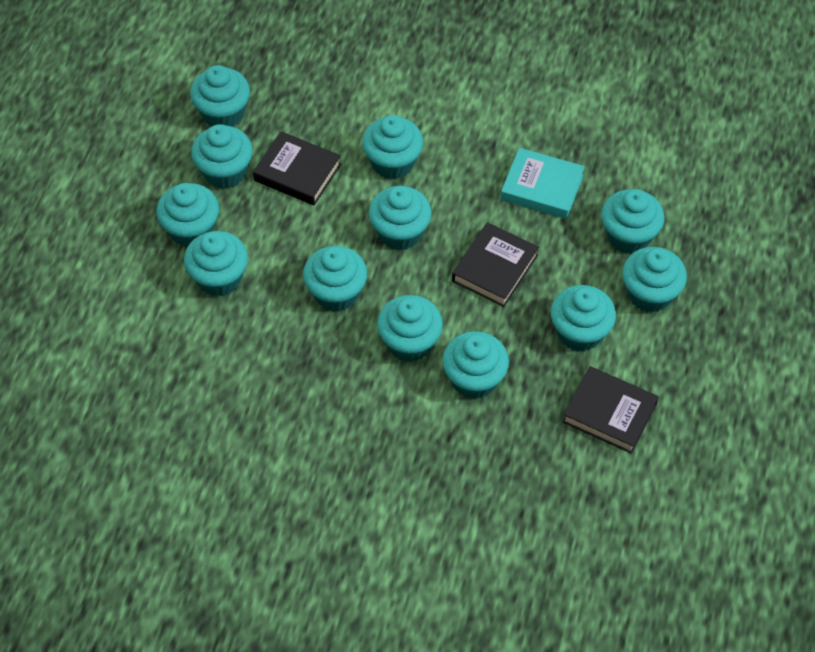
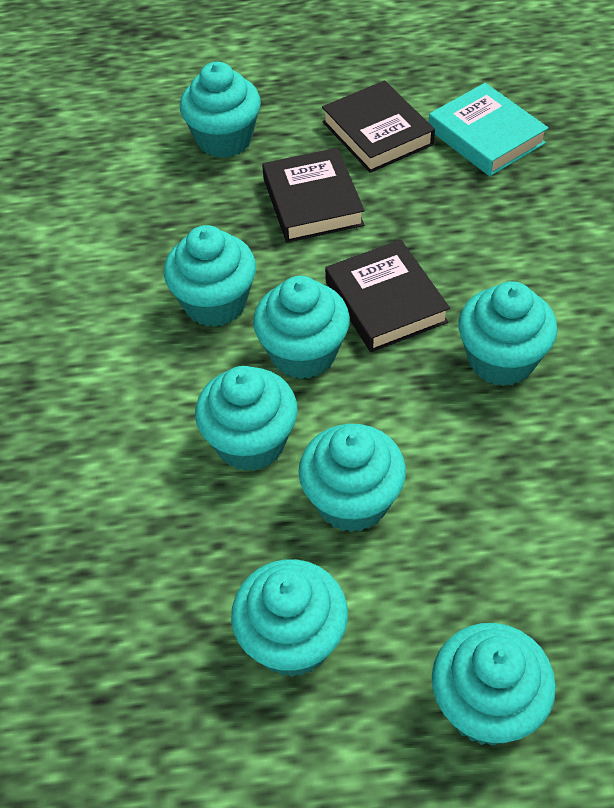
turquoise cupcake: 12 -> 8

